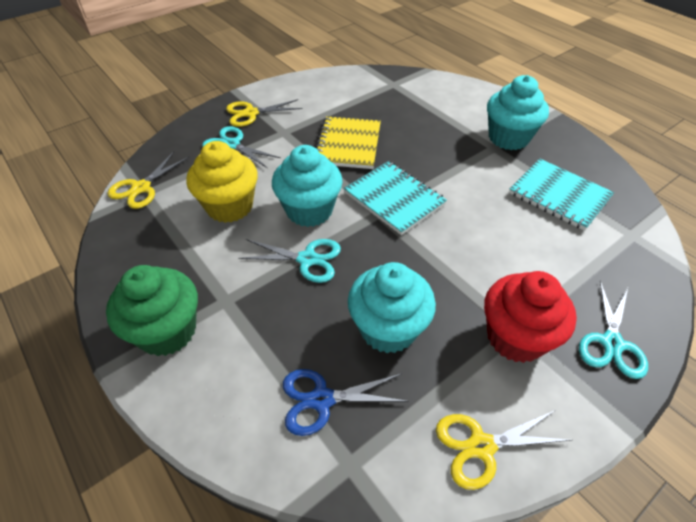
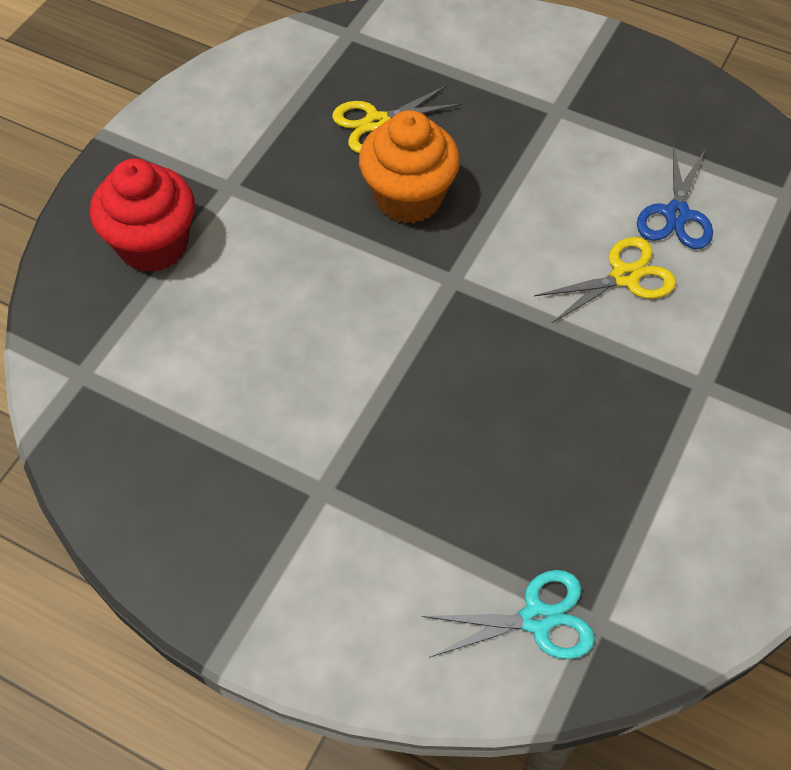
green cupcake: 1 -> 0
orange cupcake: 0 -> 1
turquoise cupcake: 3 -> 0
turquoise notebook: 2 -> 0
turquoise scissors: 3 -> 1
yellow cupcake: 1 -> 0
yellow notebook: 1 -> 0
yellow scissors: 3 -> 2

